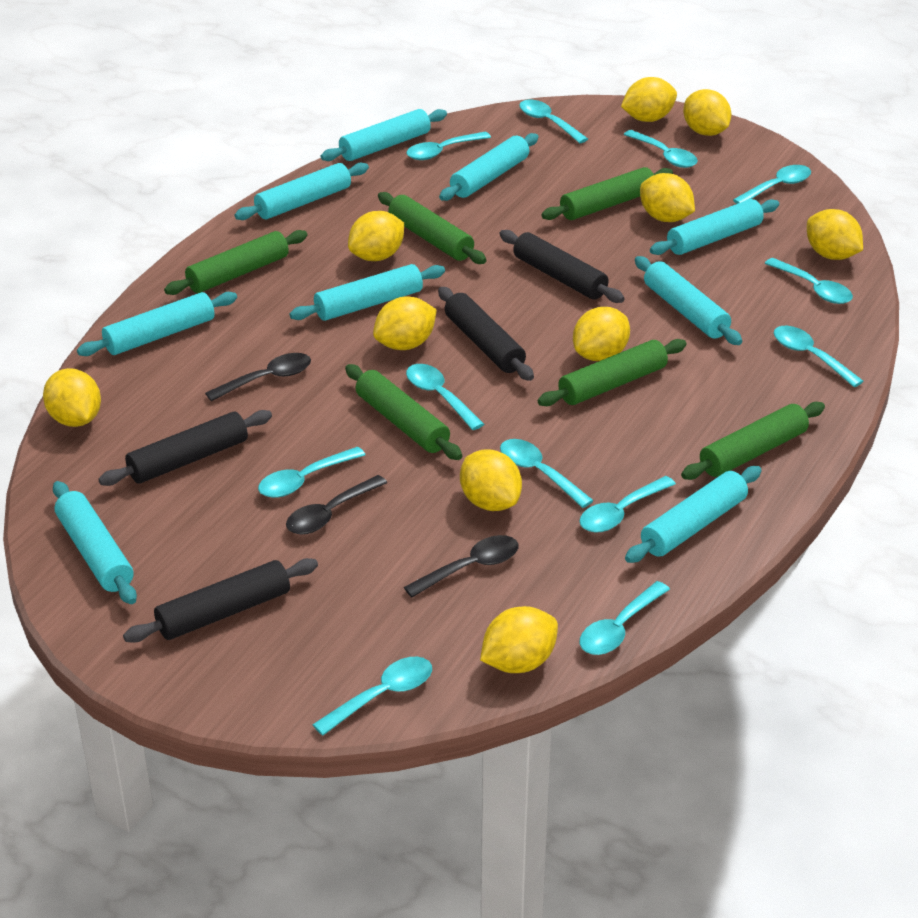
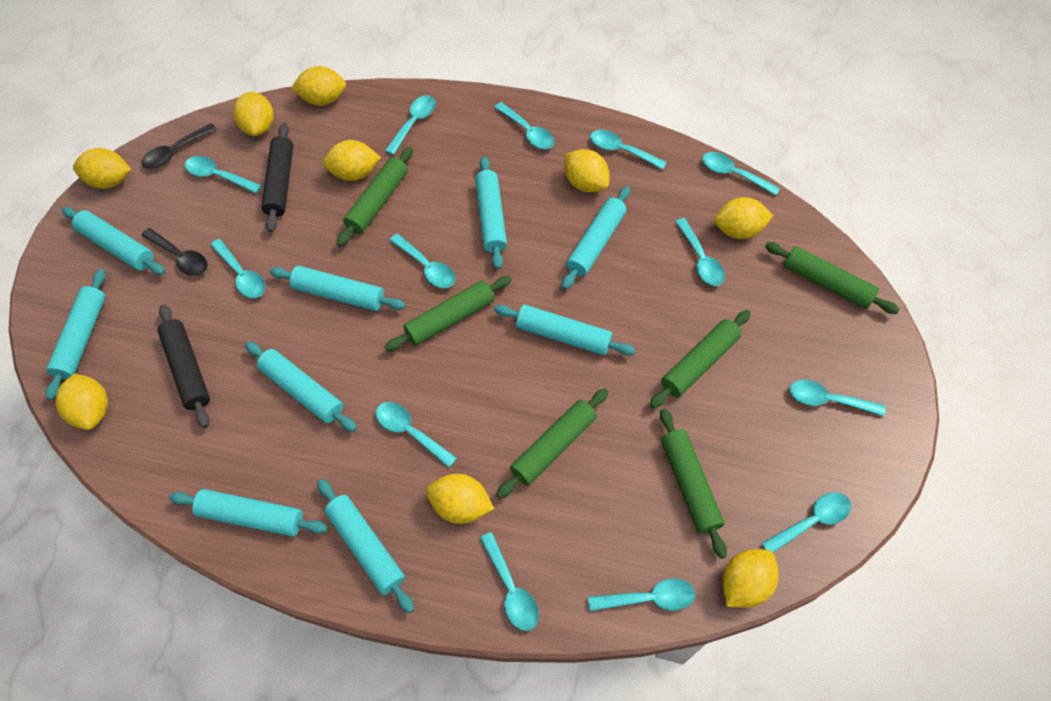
black rolling pin: 4 -> 2
black spoon: 3 -> 2
turquoise spoon: 12 -> 13
yellow lemon: 10 -> 9

